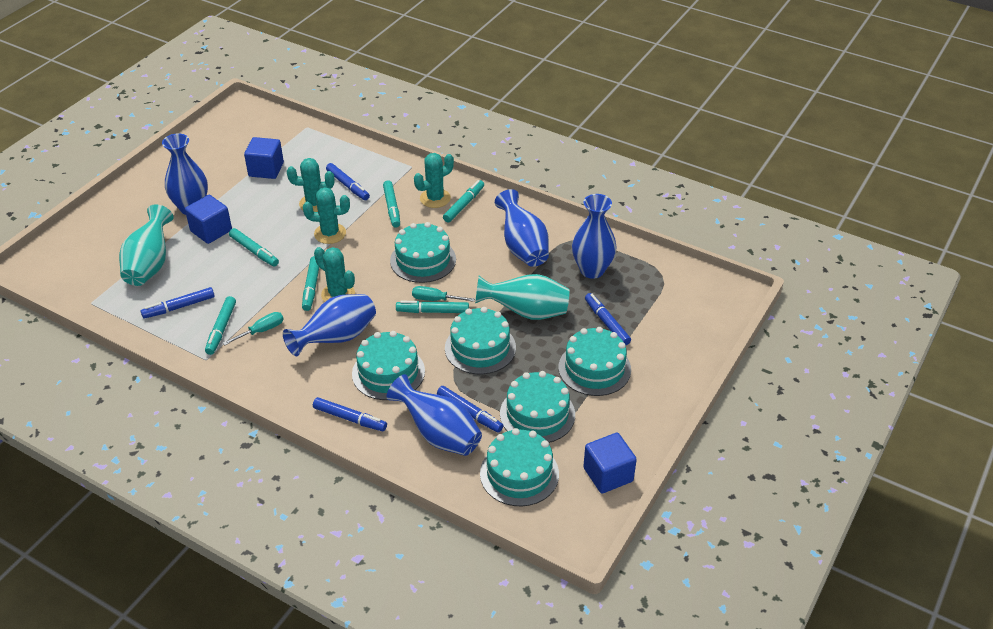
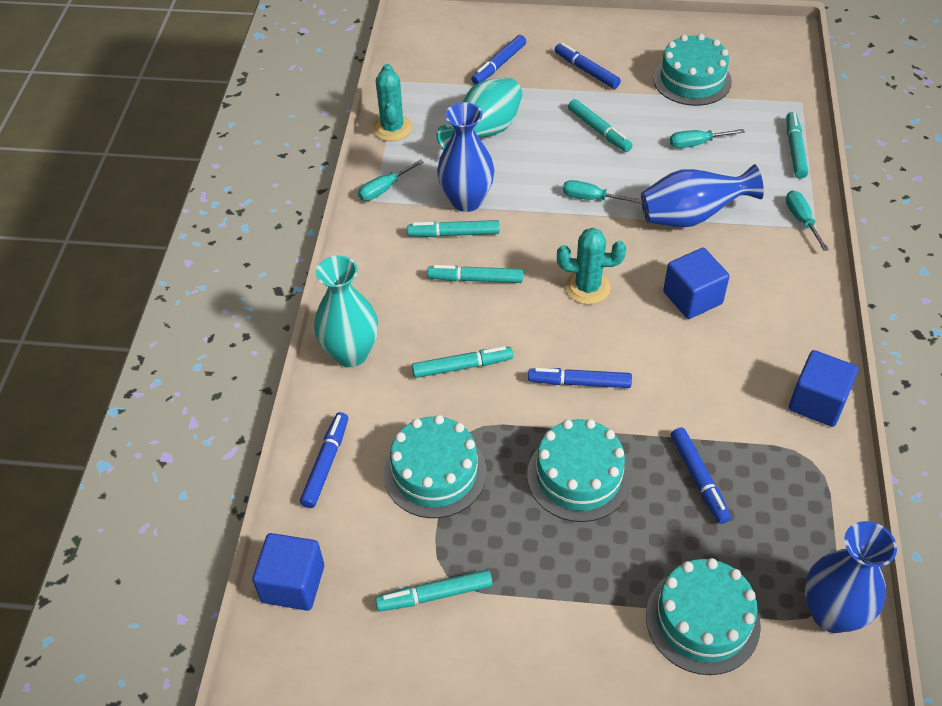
blue vase: 5 -> 3
turquoise cactus: 4 -> 2
turquoise cake: 6 -> 4
turquoise screwdriver: 2 -> 4

